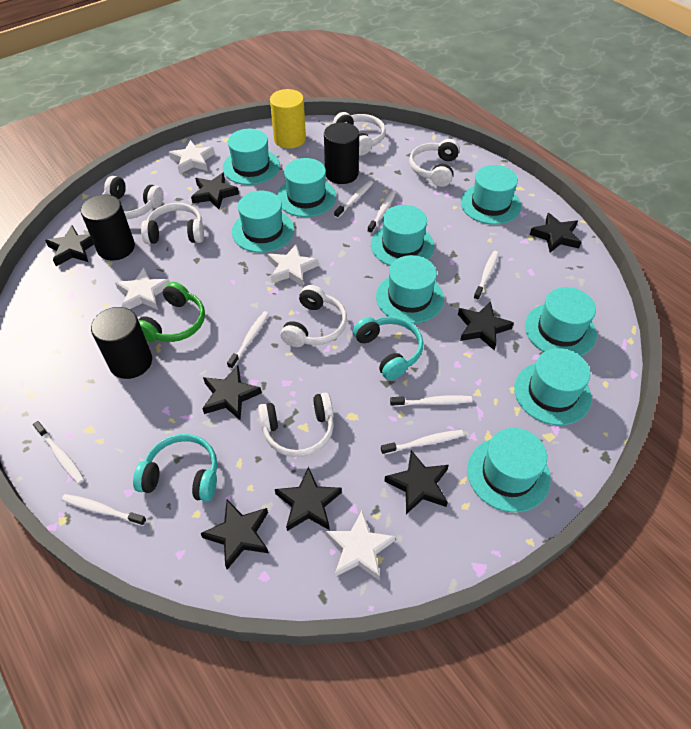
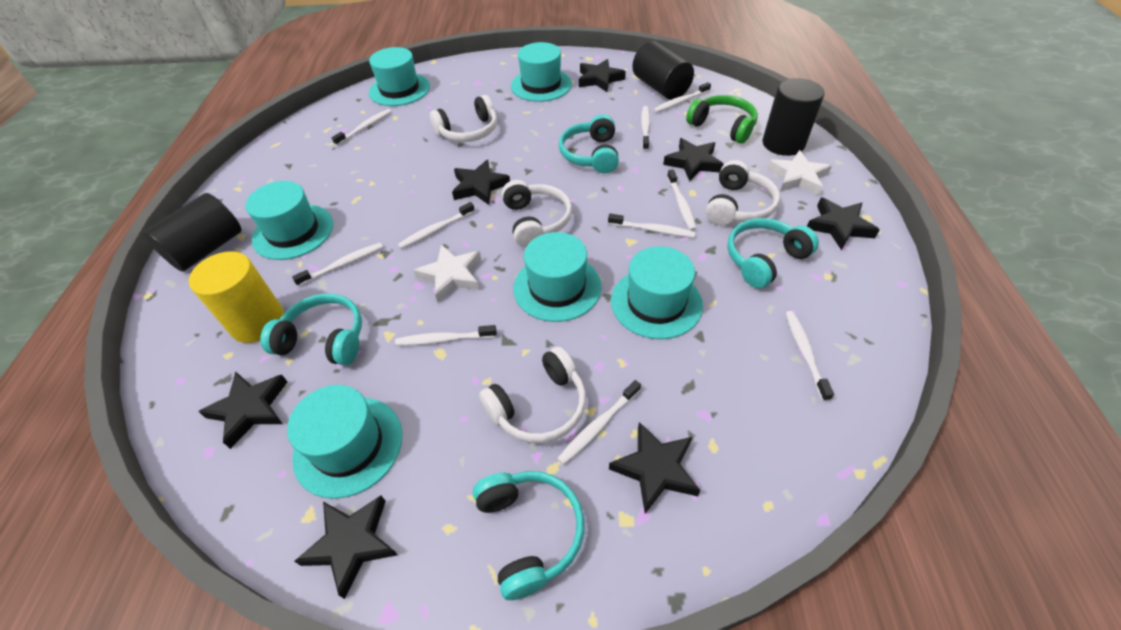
black star: 8 -> 7
turquoise hat: 9 -> 6
turquoise headphones: 2 -> 4
white headphones: 6 -> 4
white star: 4 -> 2
white toothbrush: 8 -> 10

